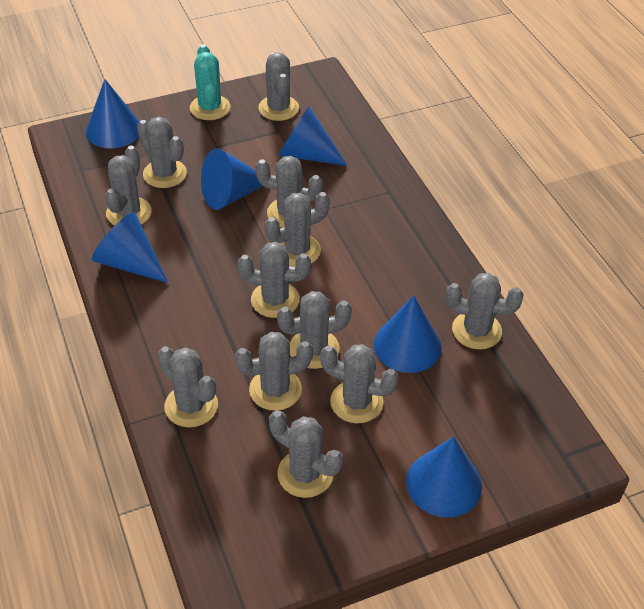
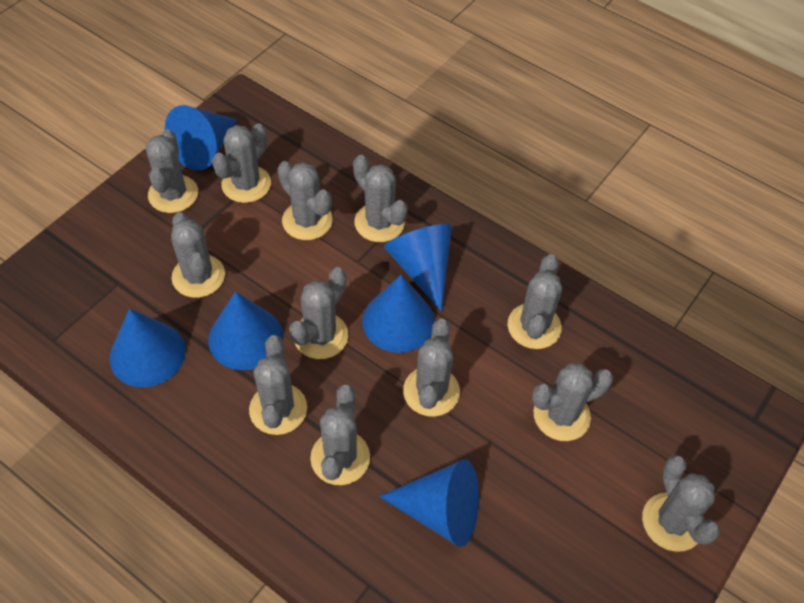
turquoise cactus: 1 -> 0

